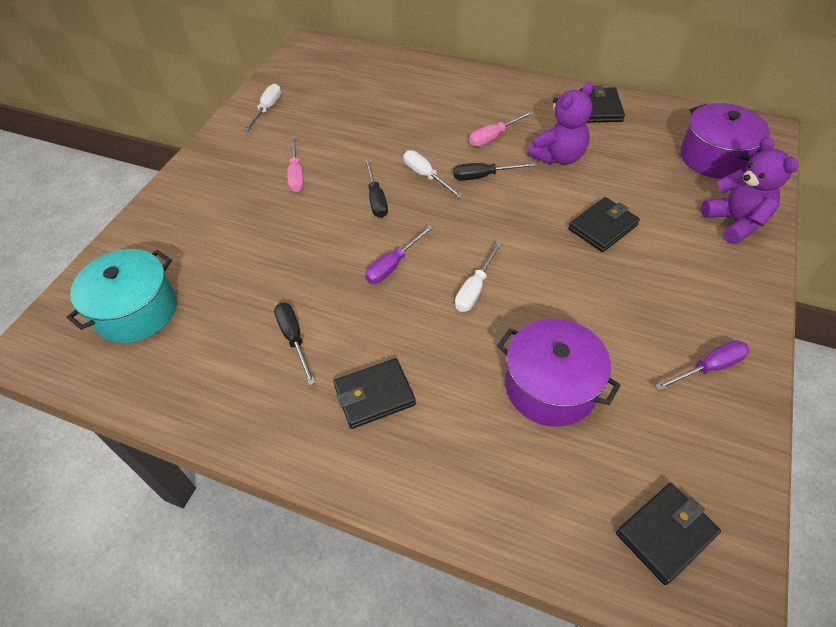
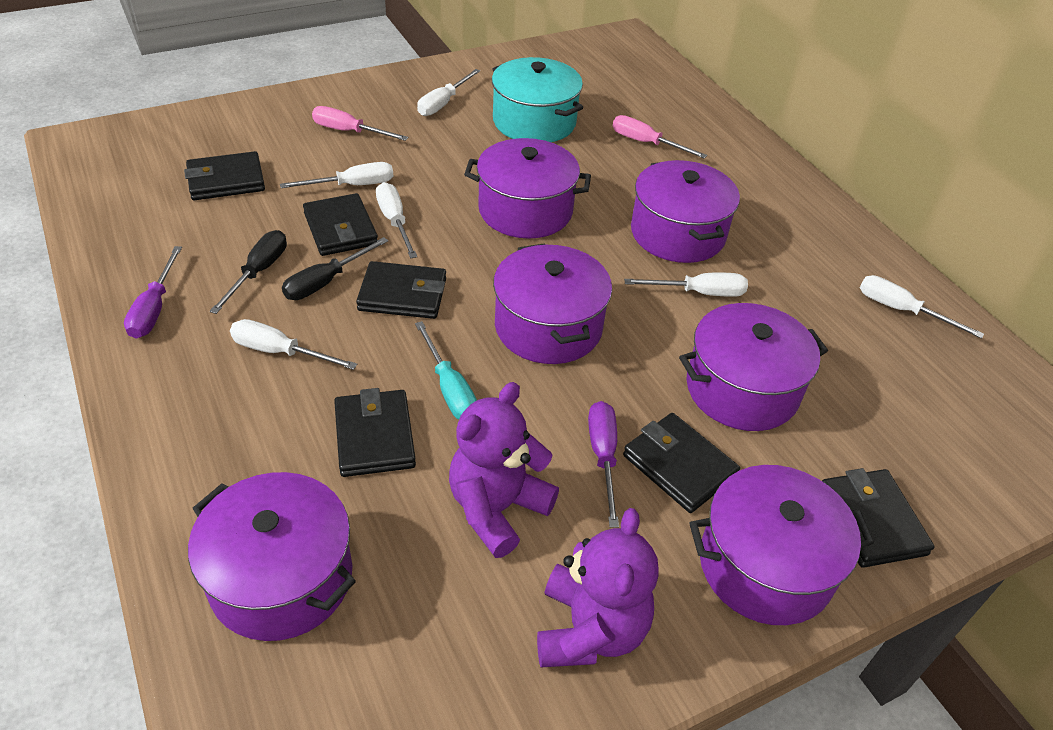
black screwdriver: 3 -> 2
black wallet: 4 -> 6
purple pot: 2 -> 6
turquoise screwdriver: 0 -> 1
white screwdriver: 3 -> 6

